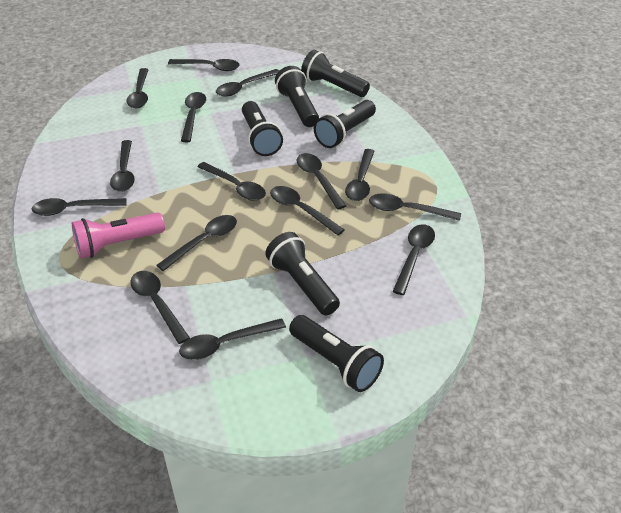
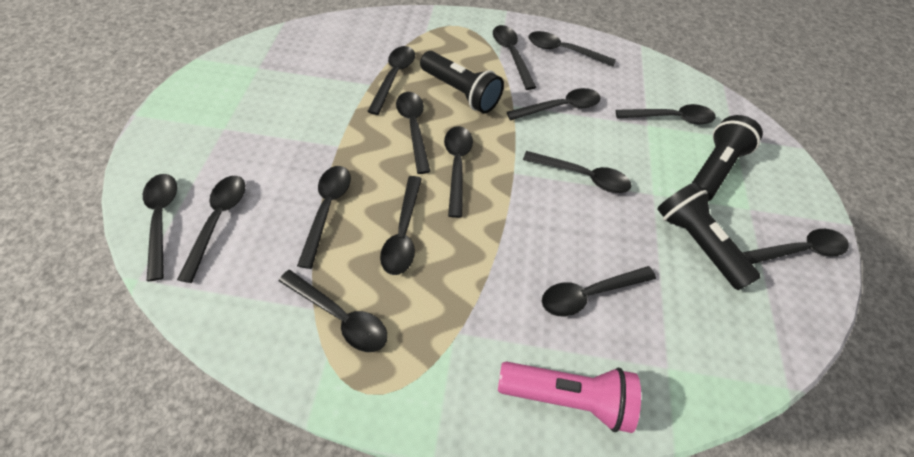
black flashlight: 6 -> 3

